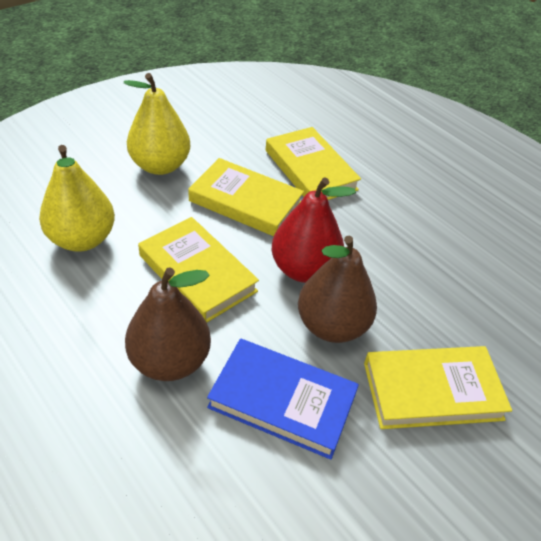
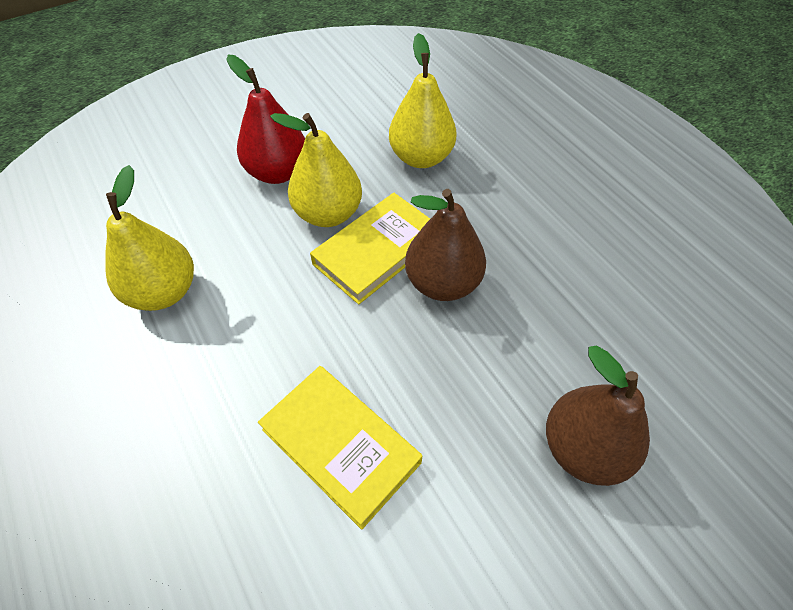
blue book: 1 -> 0
yellow book: 4 -> 2
yellow pear: 2 -> 3

